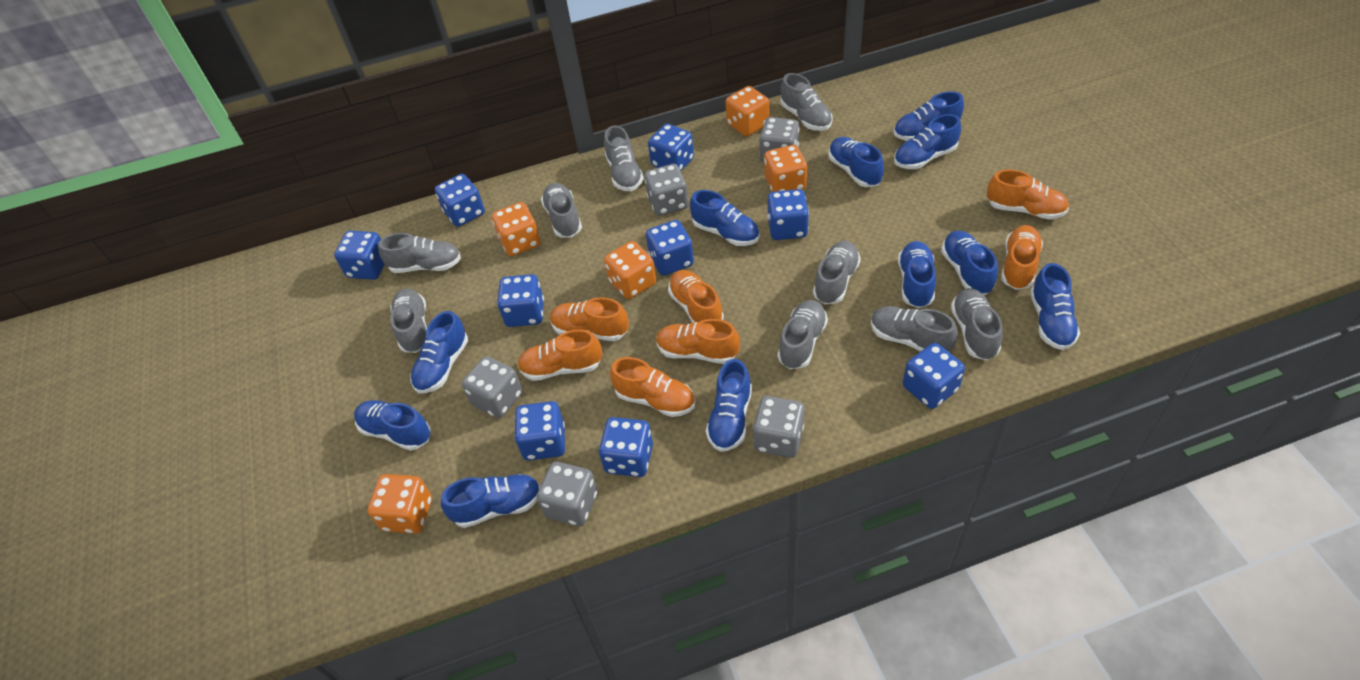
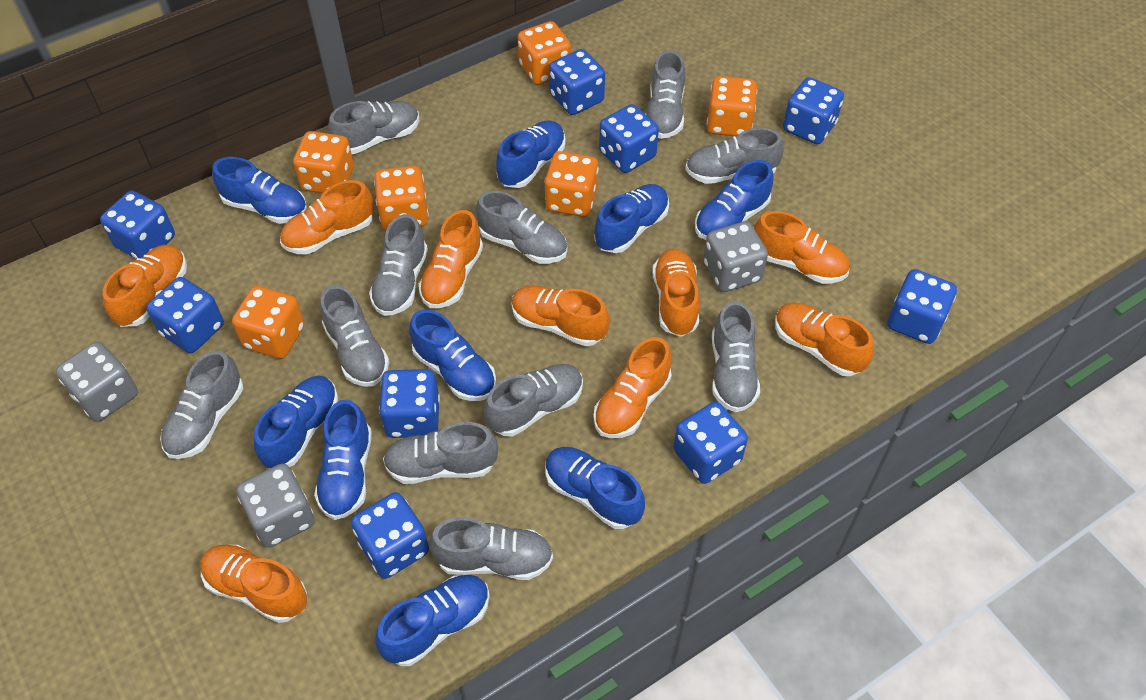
blue shoe: 11 -> 9
grey dice: 5 -> 3
grey shoe: 9 -> 11
orange dice: 5 -> 6
orange shoe: 7 -> 9

